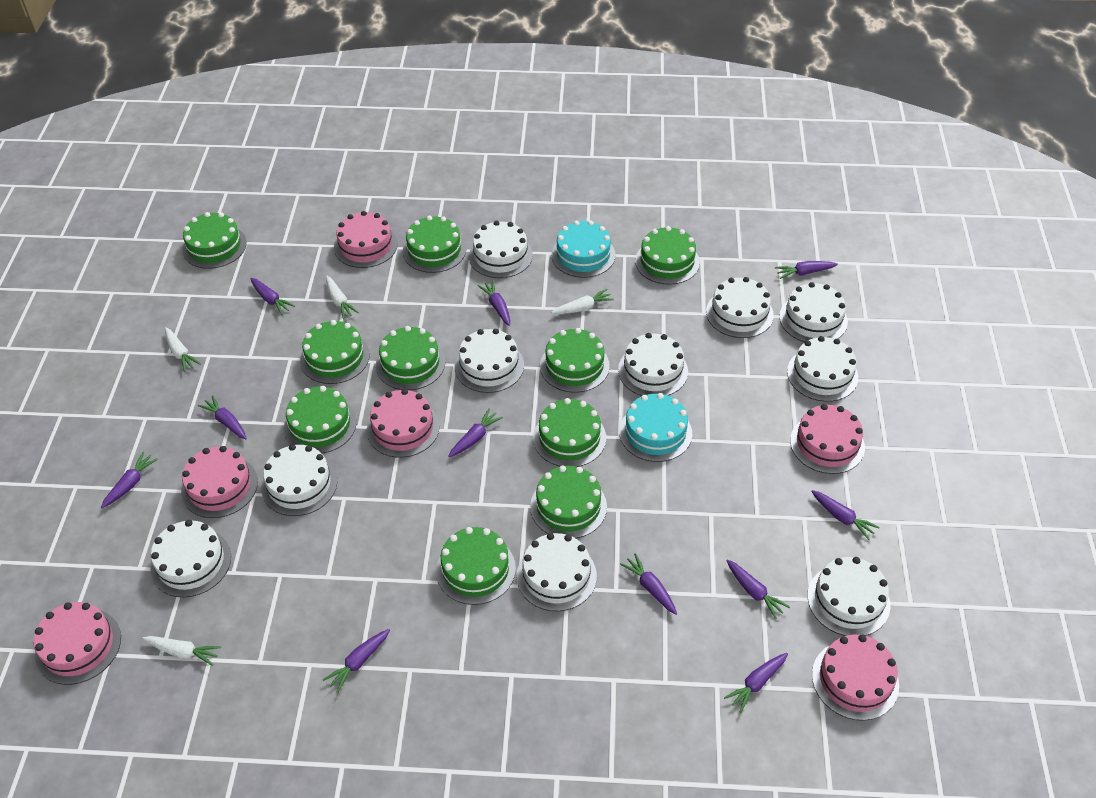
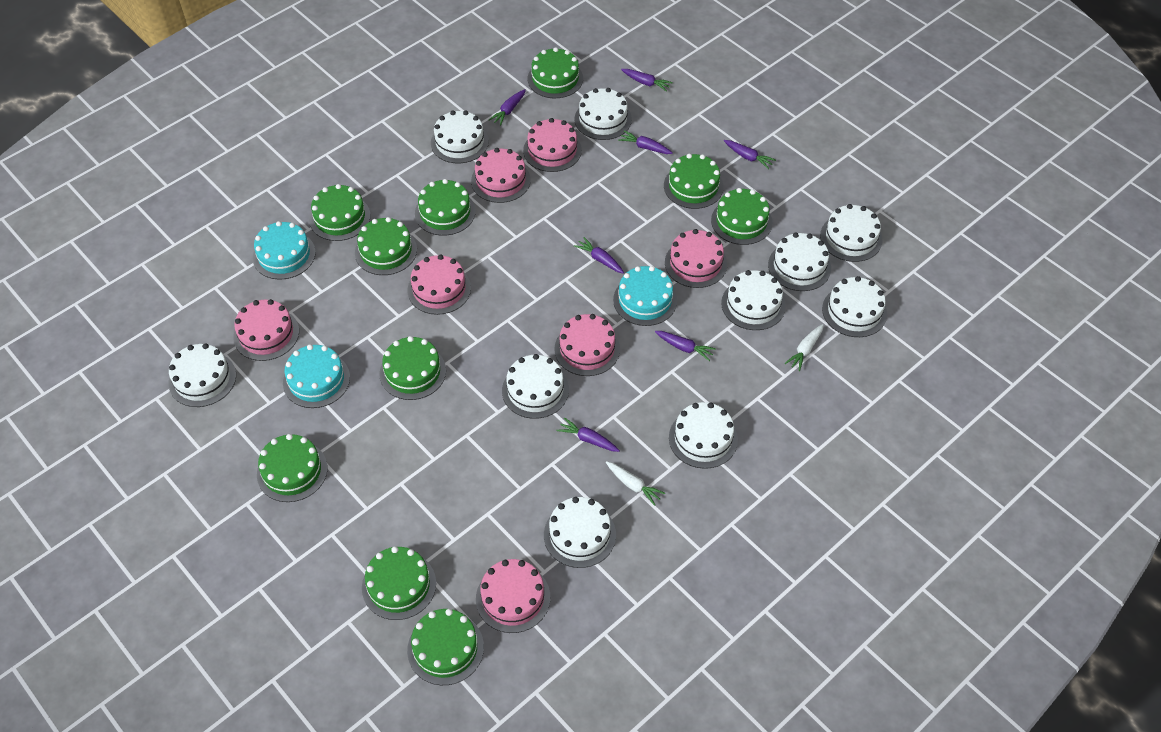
pink cake: 6 -> 7
purple carrot: 11 -> 7
turquoise cake: 2 -> 3
white carrot: 4 -> 2

